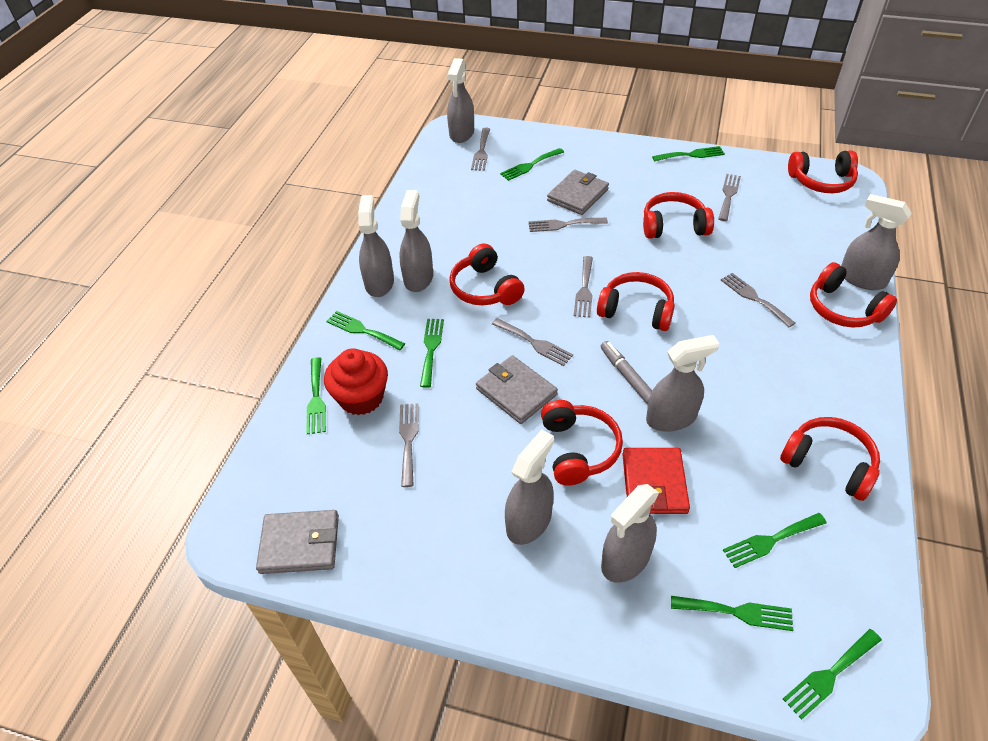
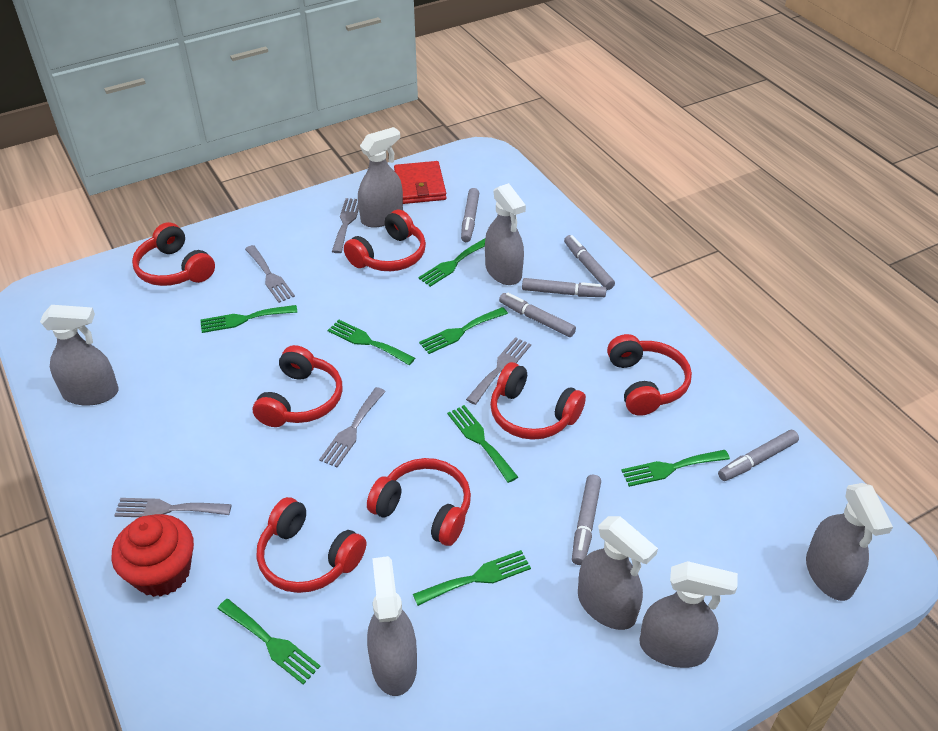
grey fork: 7 -> 5
grey marker: 1 -> 6
grey wallet: 3 -> 0

